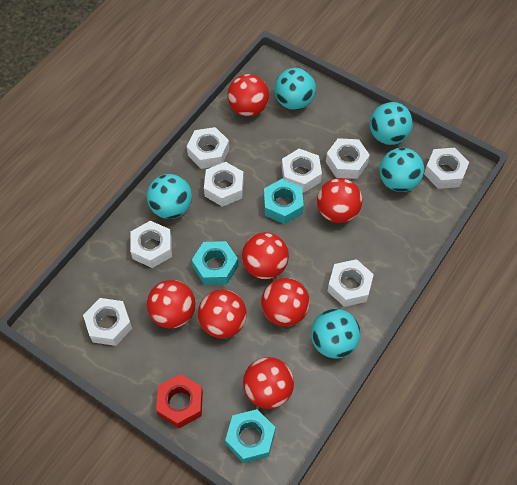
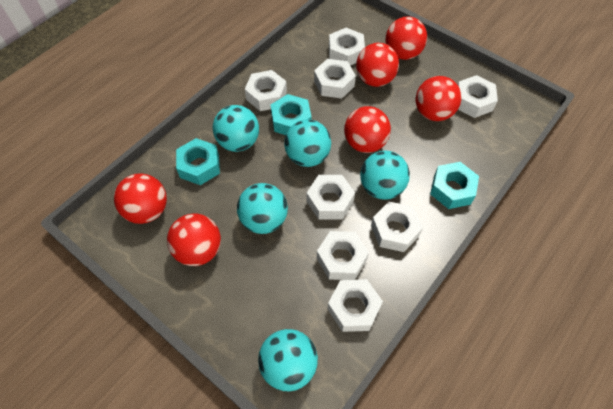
red ball: 7 -> 6
red nut: 1 -> 0

